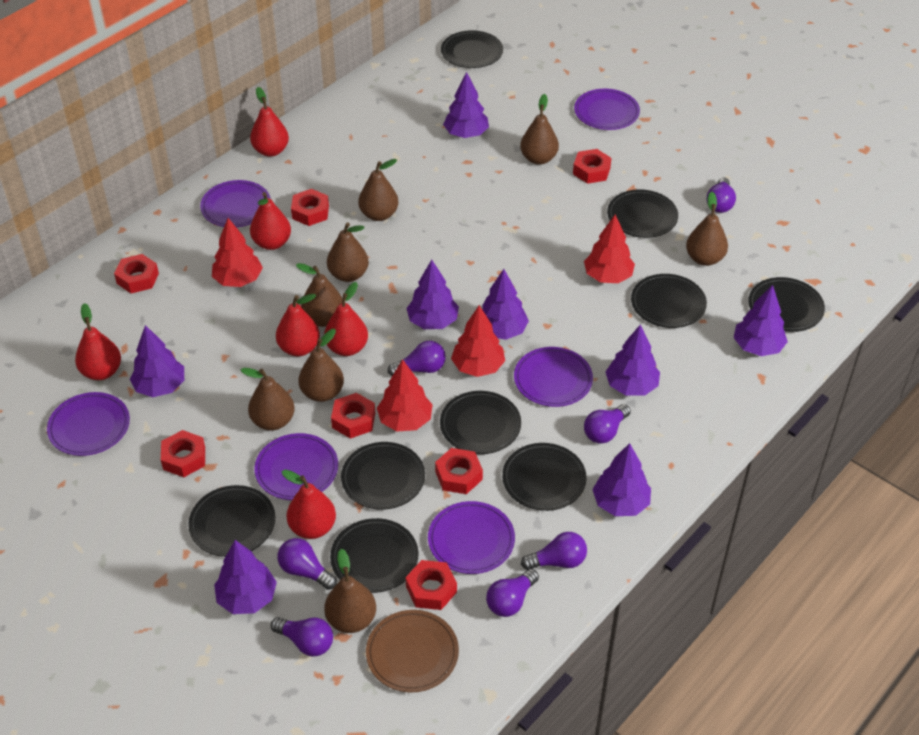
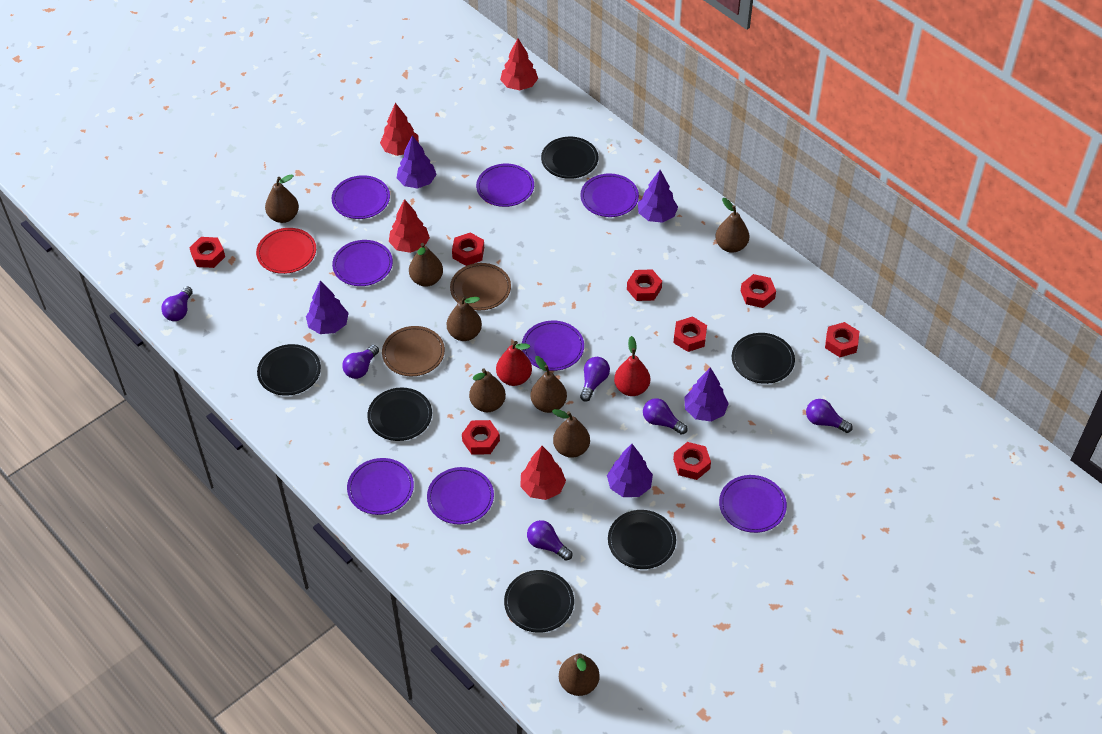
black plate: 9 -> 6
brown plate: 1 -> 2
purple light bulb: 7 -> 6
purple plate: 6 -> 8
purple tree: 8 -> 5
red nut: 7 -> 8
red pear: 6 -> 2
red plate: 0 -> 1

